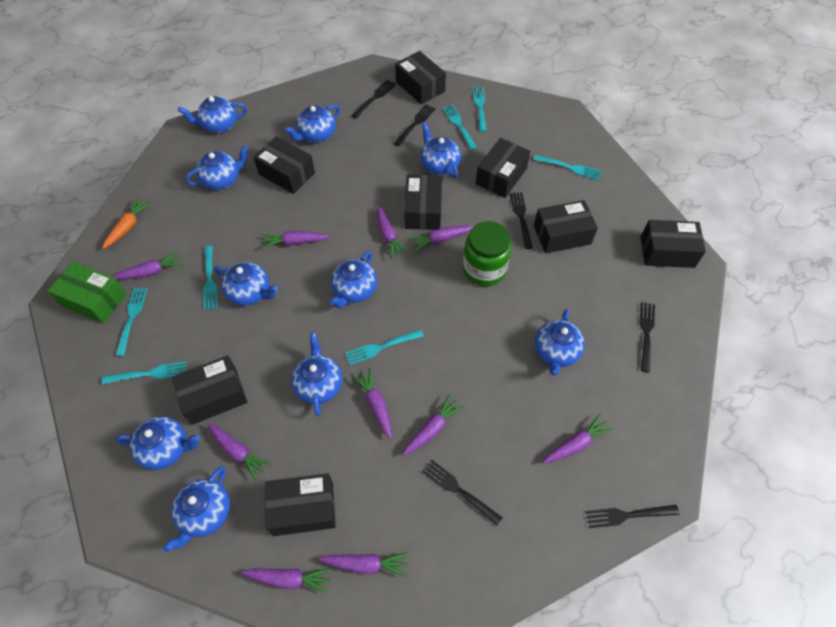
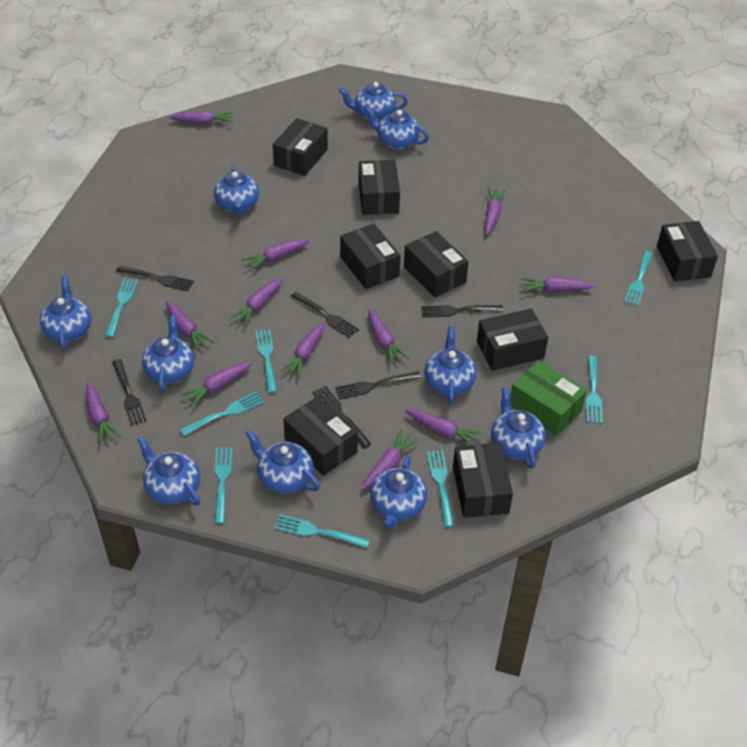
green jar: 1 -> 0
orange carrot: 1 -> 0
purple carrot: 10 -> 12
turquoise fork: 7 -> 8

